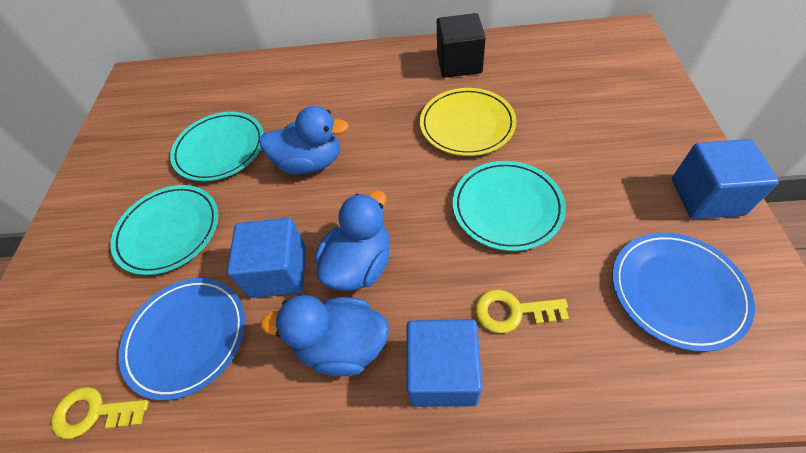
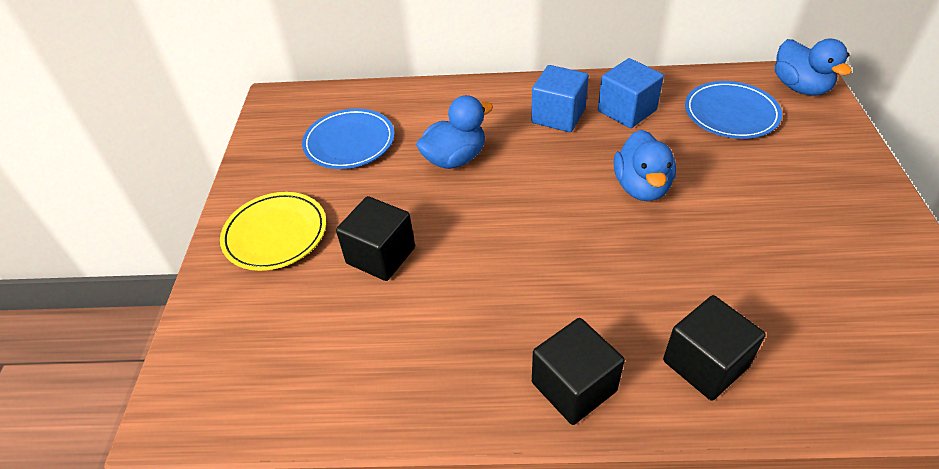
black cube: 1 -> 3
blue cube: 3 -> 2
turquoise plate: 3 -> 0
yellow key: 2 -> 0

